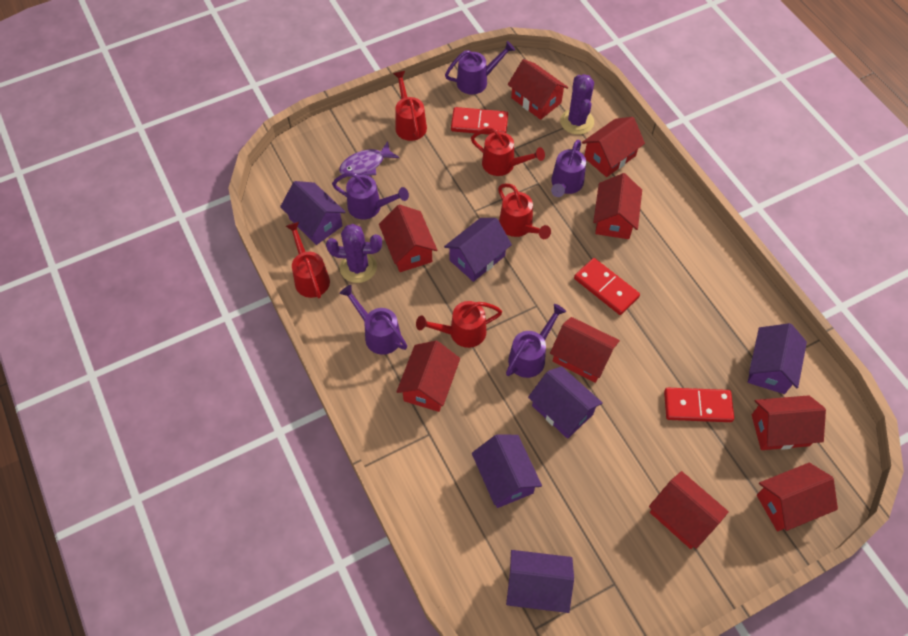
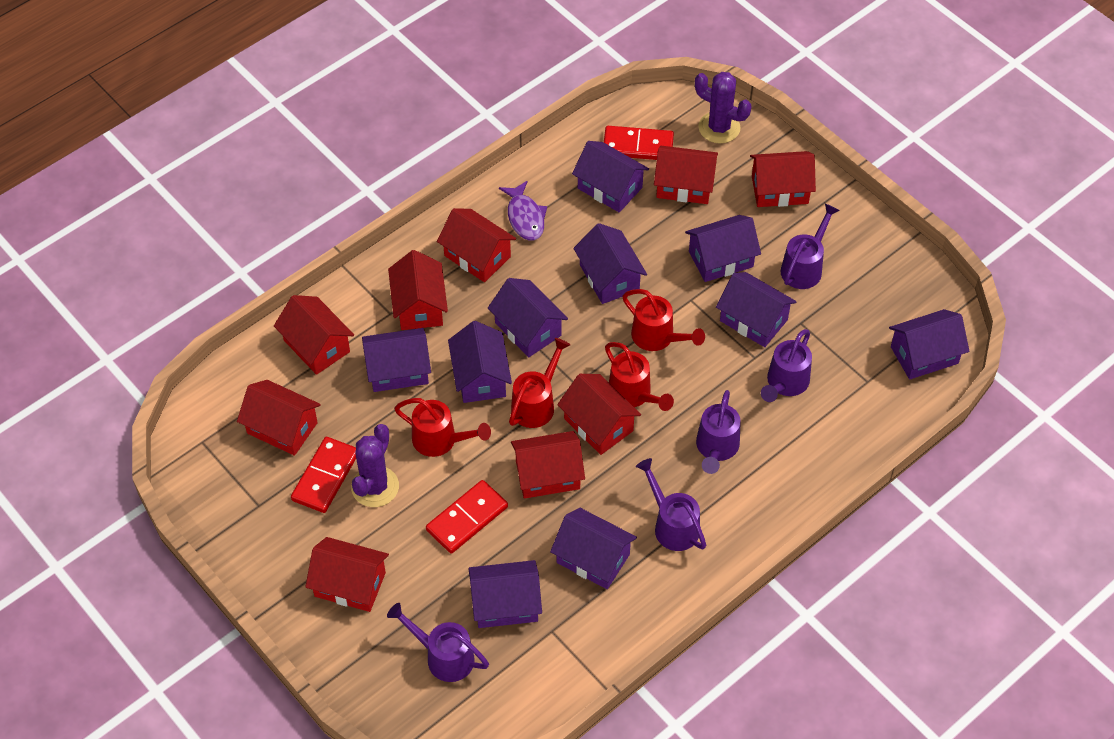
purple house: 6 -> 10
red watering can: 5 -> 4

